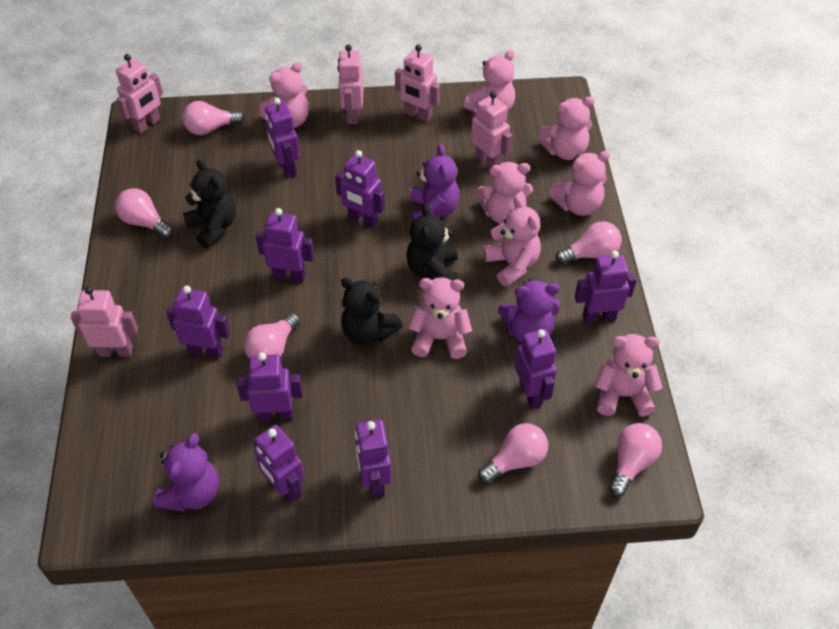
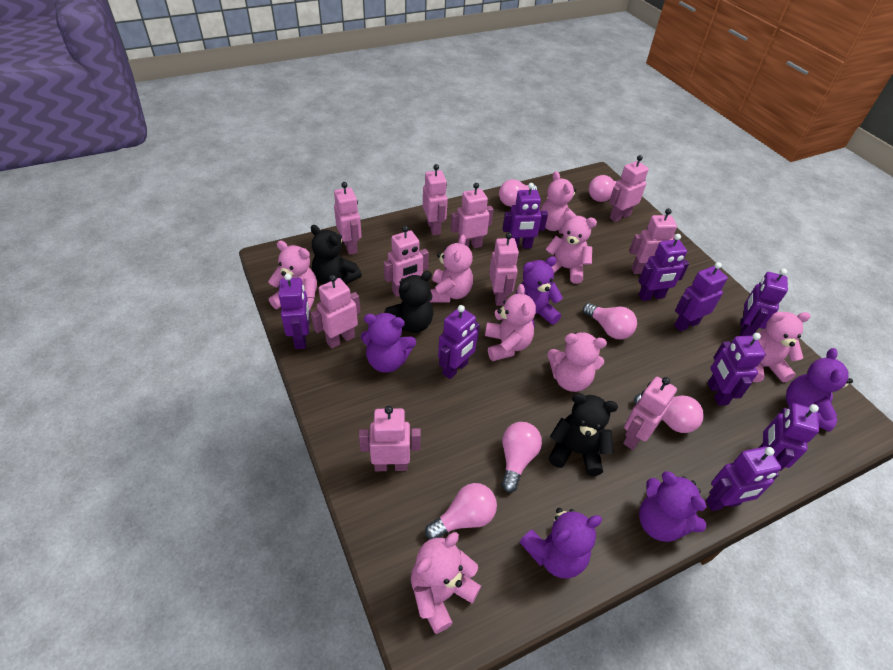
pink robot: 5 -> 10
purple teddy bear: 3 -> 5

